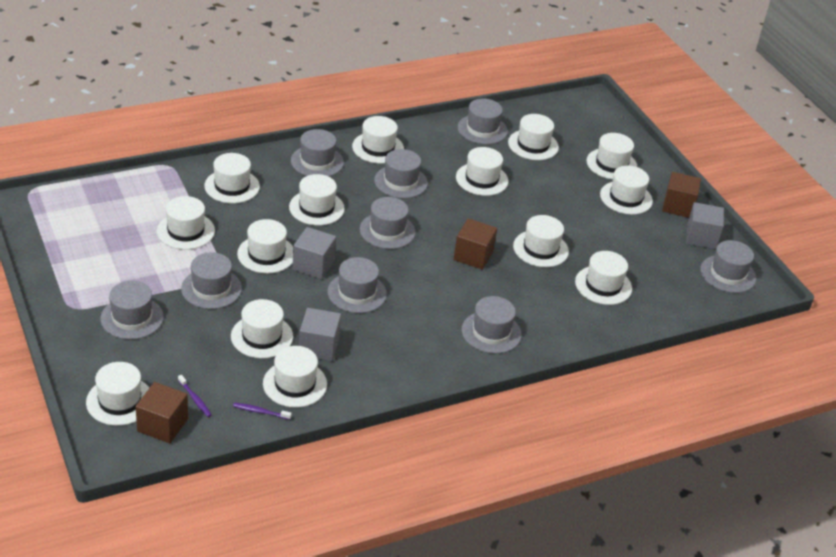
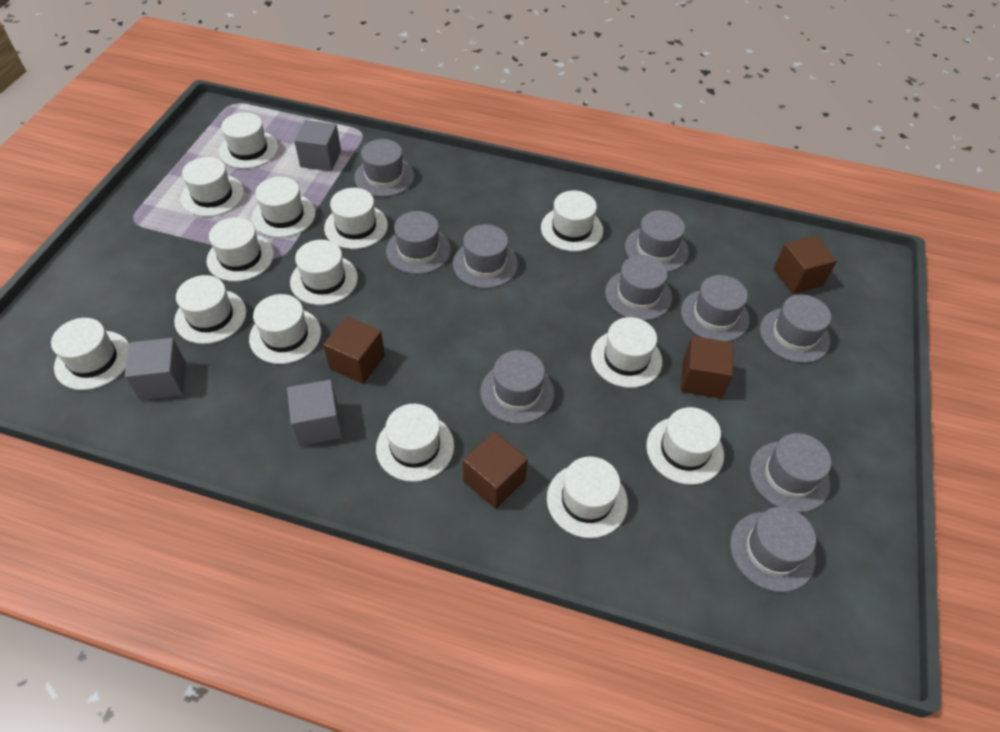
brown cube: 3 -> 4
grey hat: 9 -> 10
purple toothbrush: 2 -> 0

